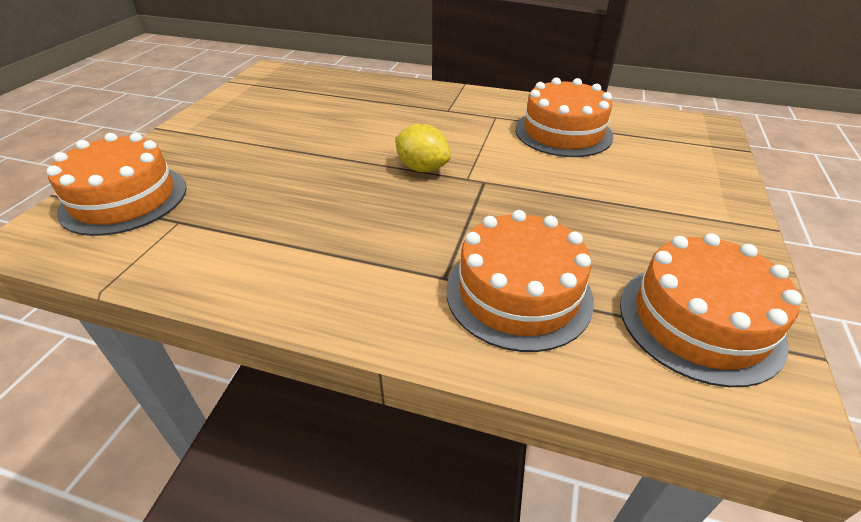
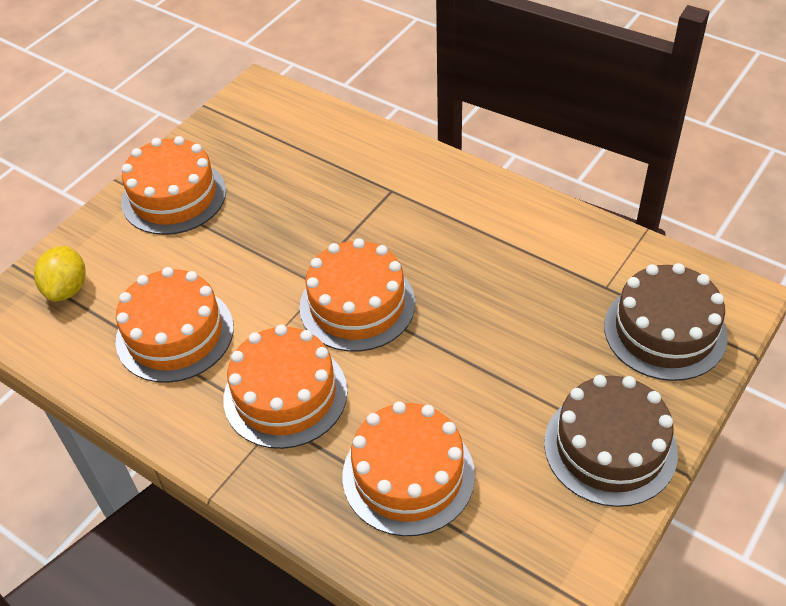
brown cake: 0 -> 2
orange cake: 4 -> 5

